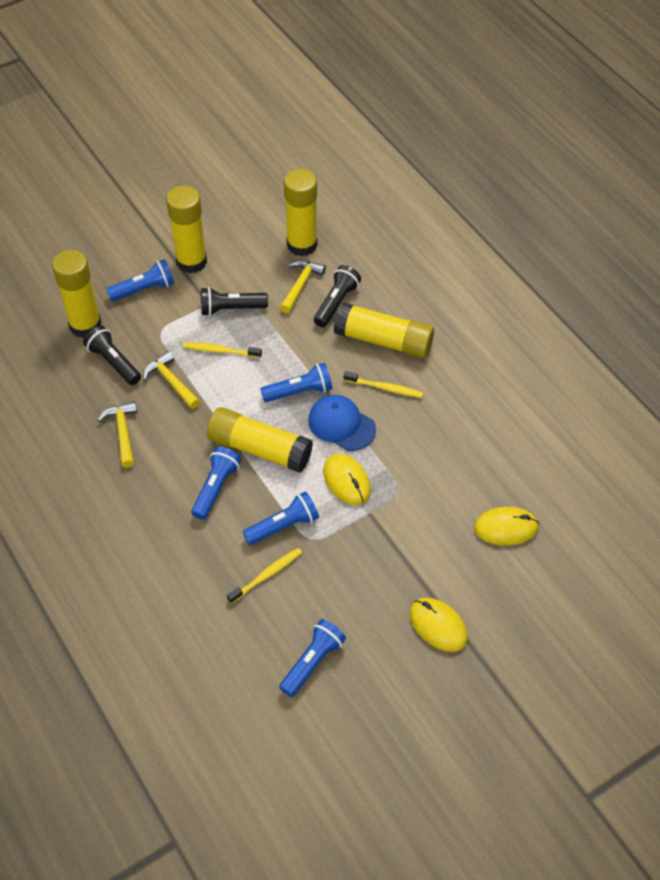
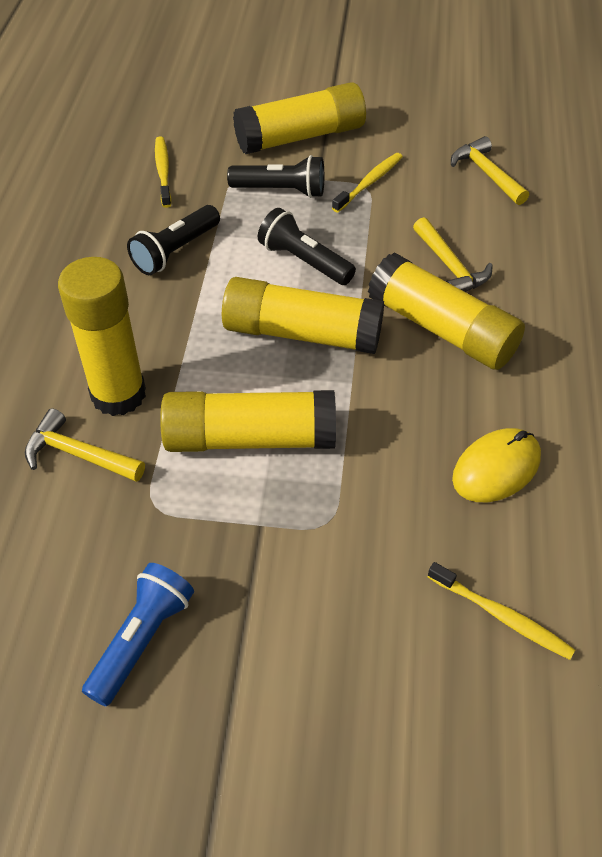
blue cap: 1 -> 0
blue flashlight: 5 -> 1
yellow mouse: 3 -> 1

